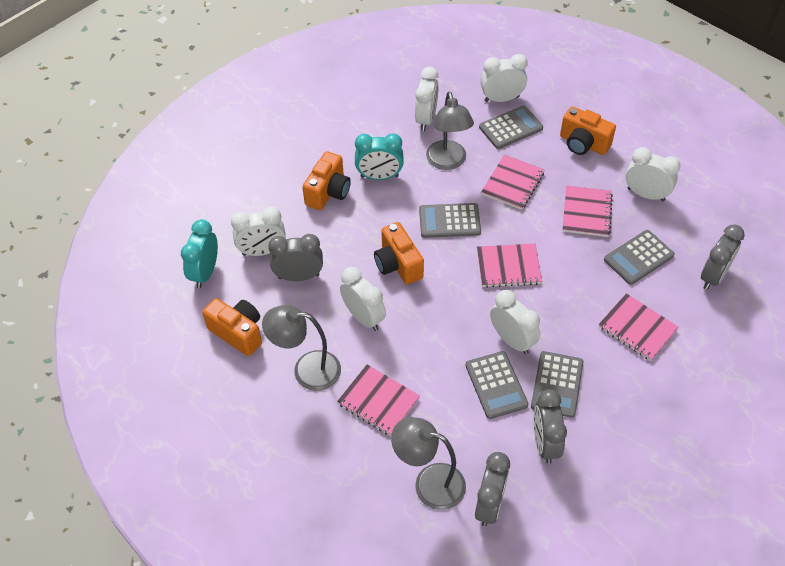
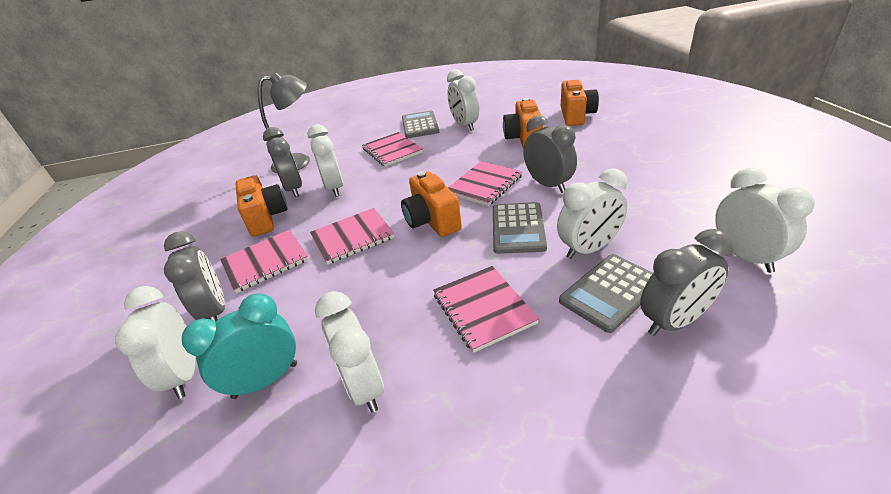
grey calculator: 5 -> 3
grey lamp: 3 -> 1
turquoise clock: 2 -> 1

